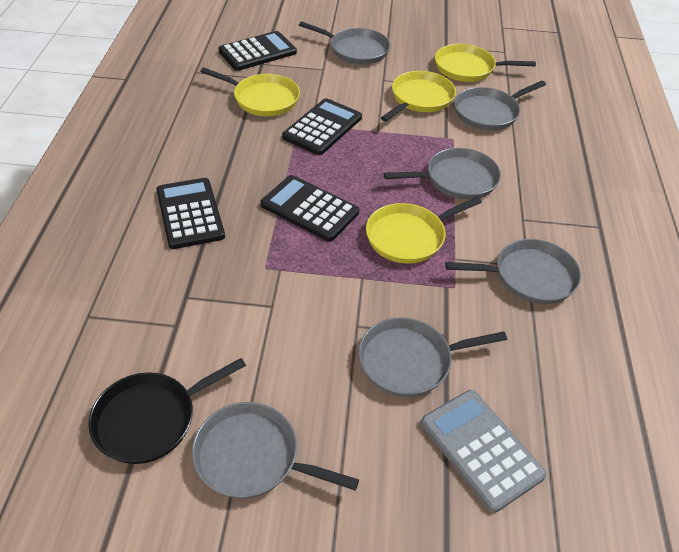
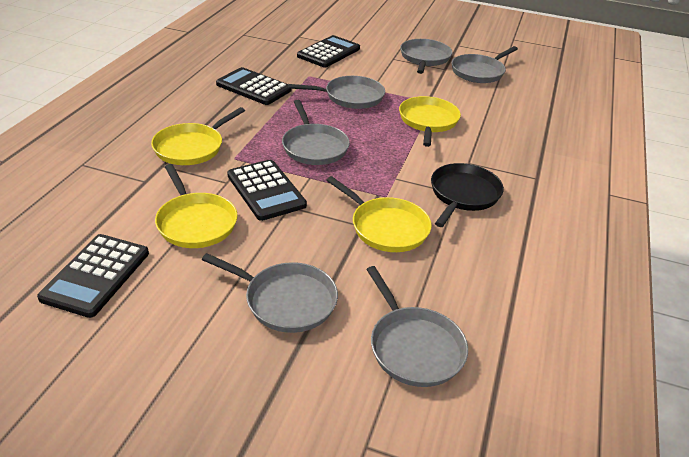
grey calculator: 1 -> 0

